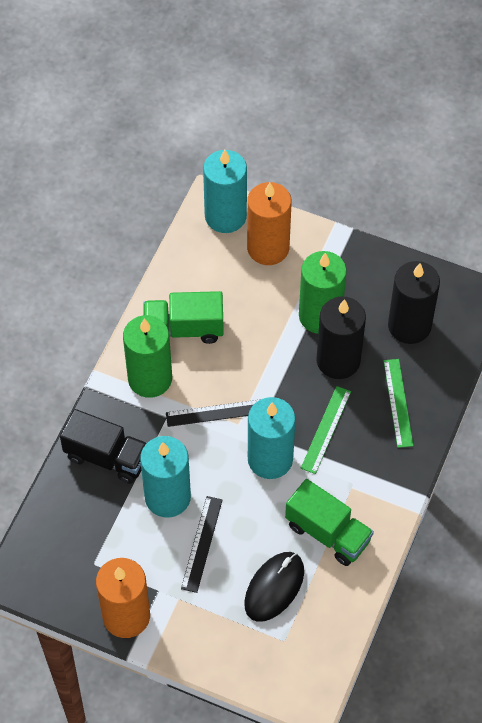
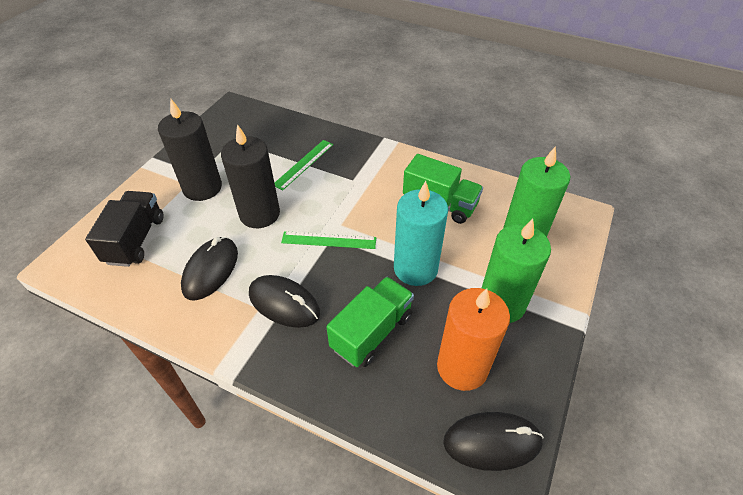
black mouse: 1 -> 3
black ruler: 2 -> 0
orange candle: 2 -> 1
turquoise candle: 3 -> 1

